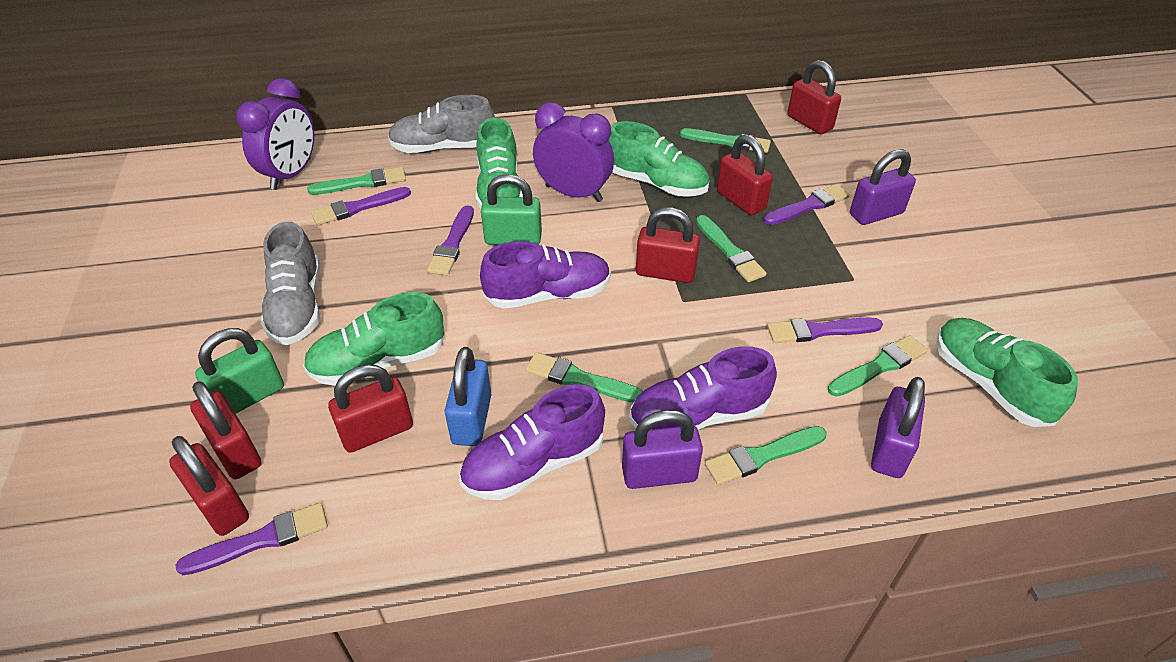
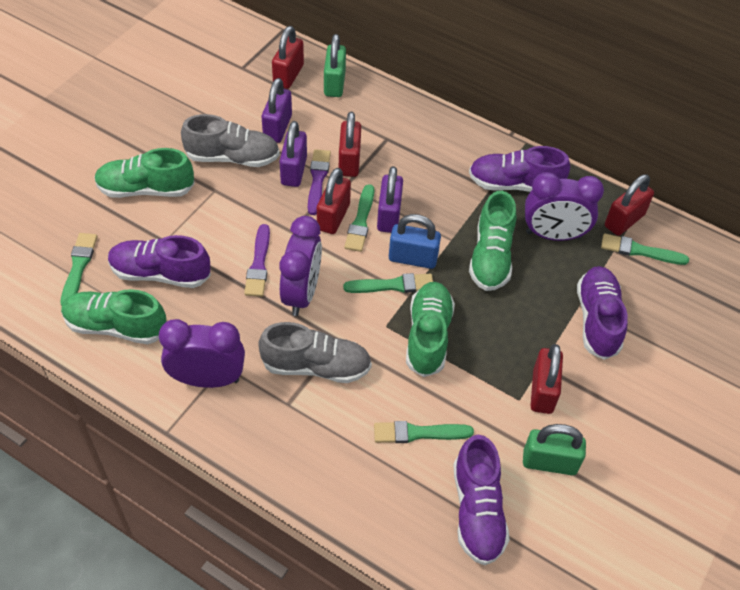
green brush: 6 -> 5
purple brush: 5 -> 2
purple clock: 2 -> 3
purple shoe: 3 -> 4
red padlock: 6 -> 5

